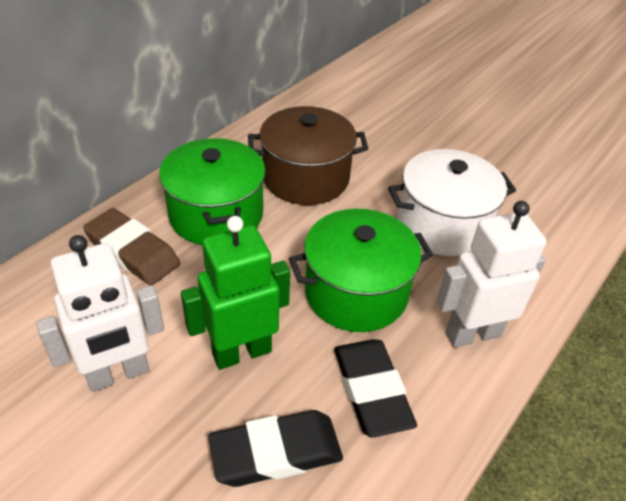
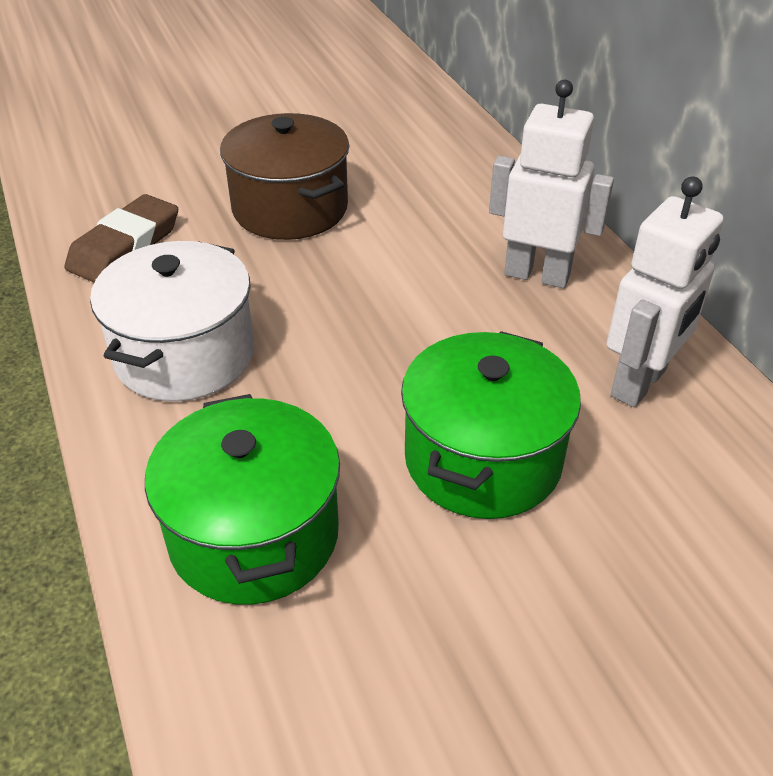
black eraser: 2 -> 0
green robot: 1 -> 0

